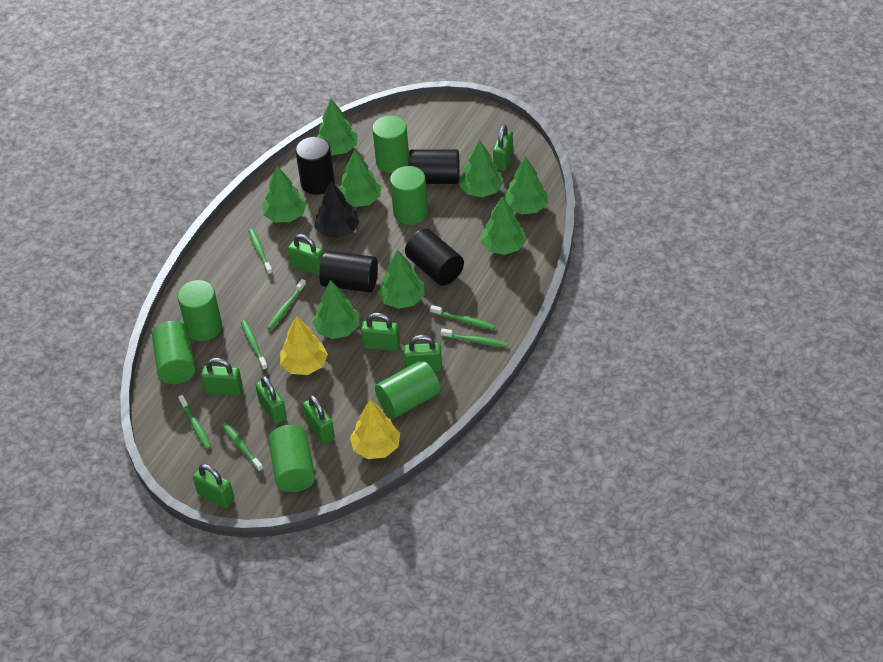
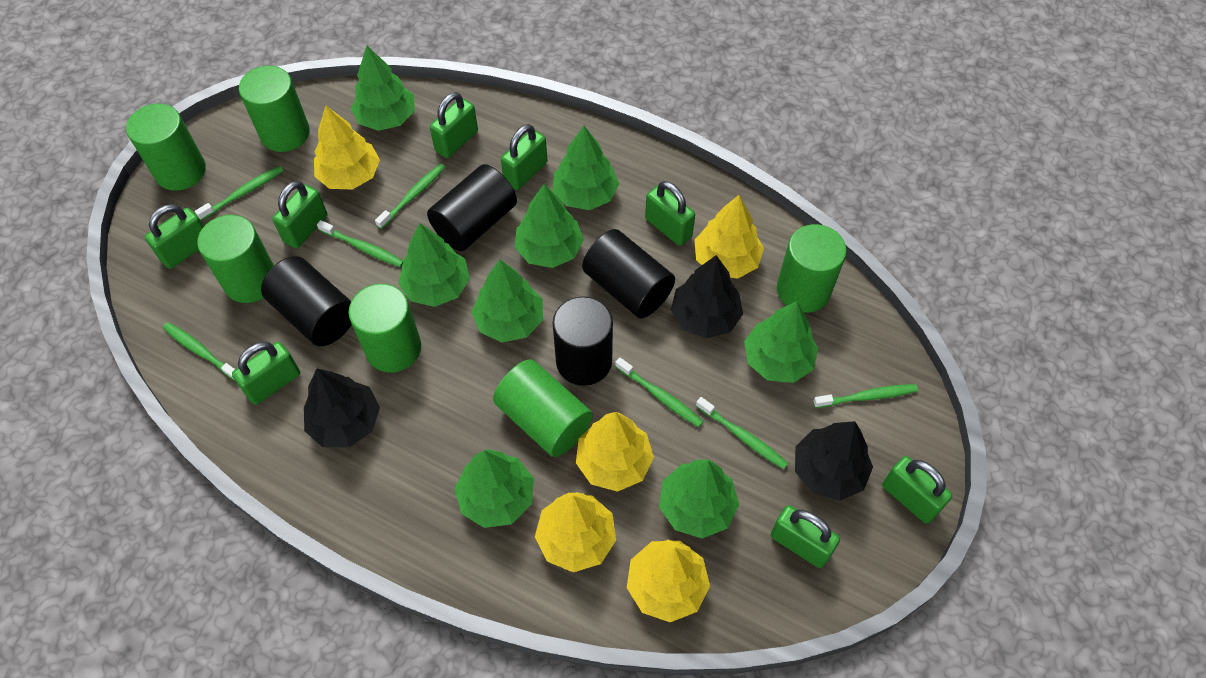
black tree: 1 -> 3
yellow tree: 2 -> 5

